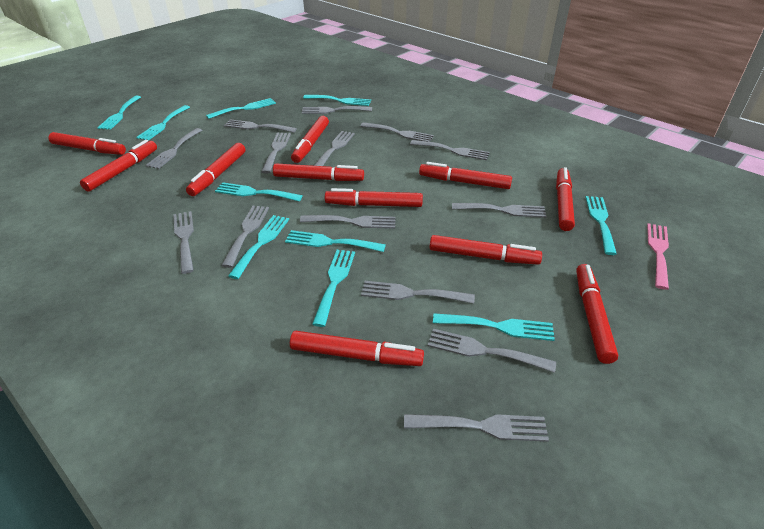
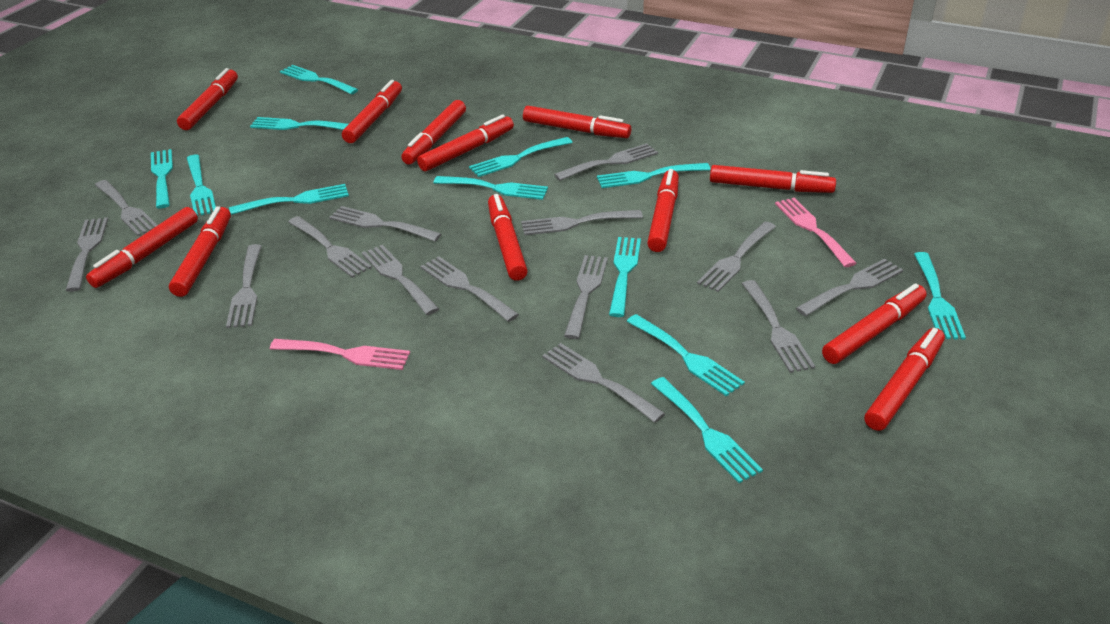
pink fork: 1 -> 2
red marker: 11 -> 12
turquoise fork: 10 -> 12

